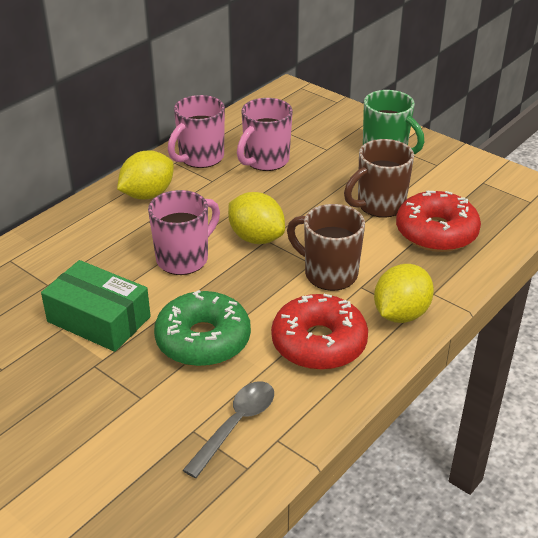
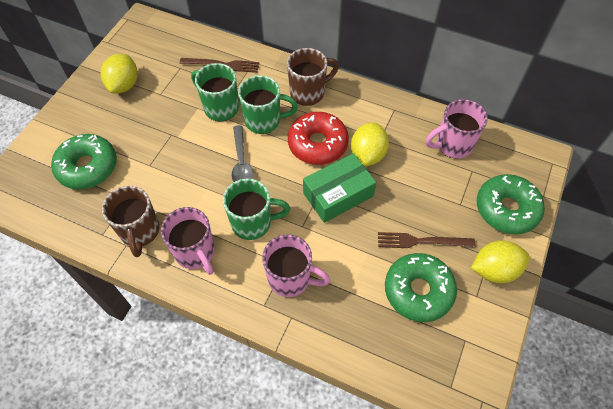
brown fork: 0 -> 2
green donut: 1 -> 3
green mug: 1 -> 3
red donut: 2 -> 1

